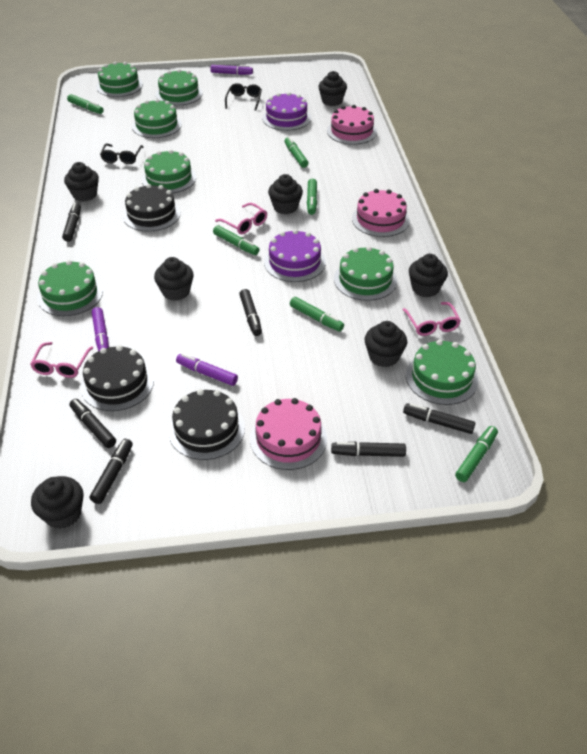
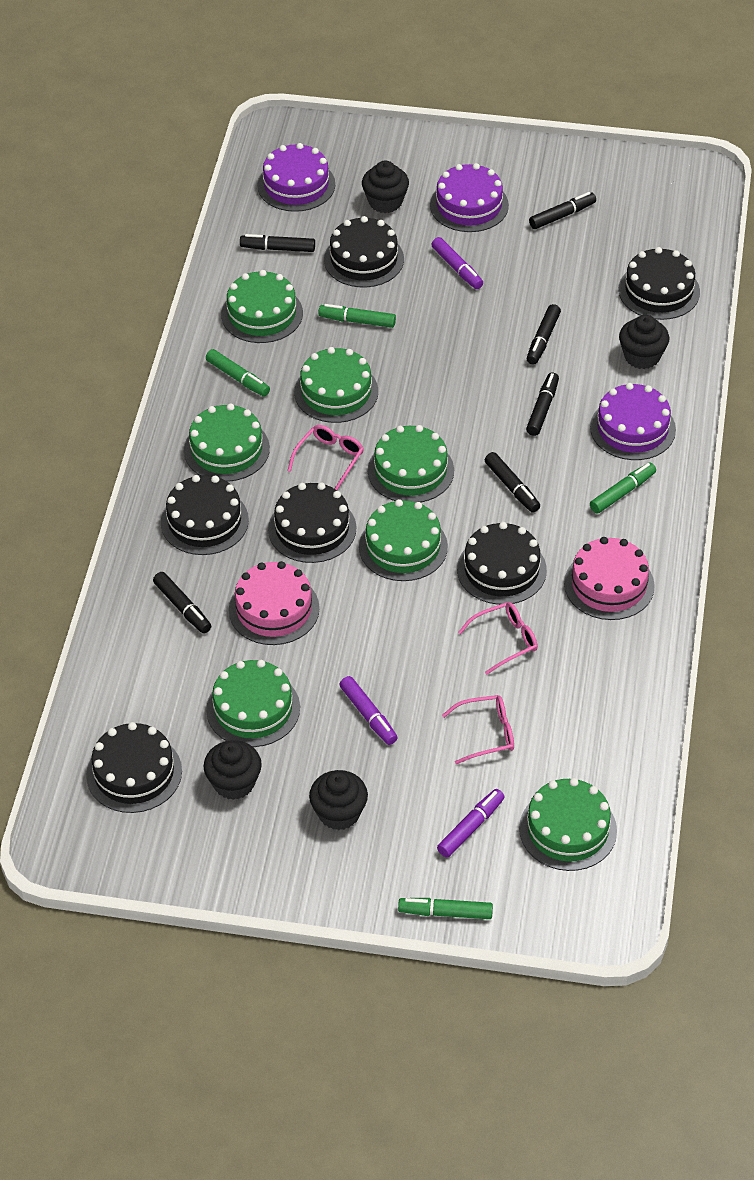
black cake: 3 -> 6
black cupcake: 7 -> 4
black glasses: 2 -> 0
green marker: 6 -> 4
pink cake: 3 -> 2
purple cake: 2 -> 3

